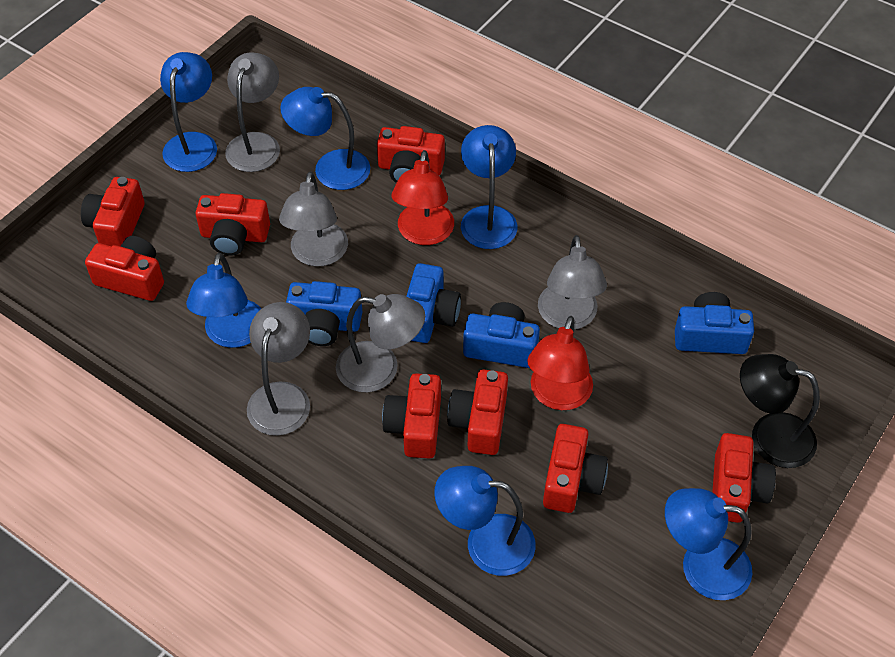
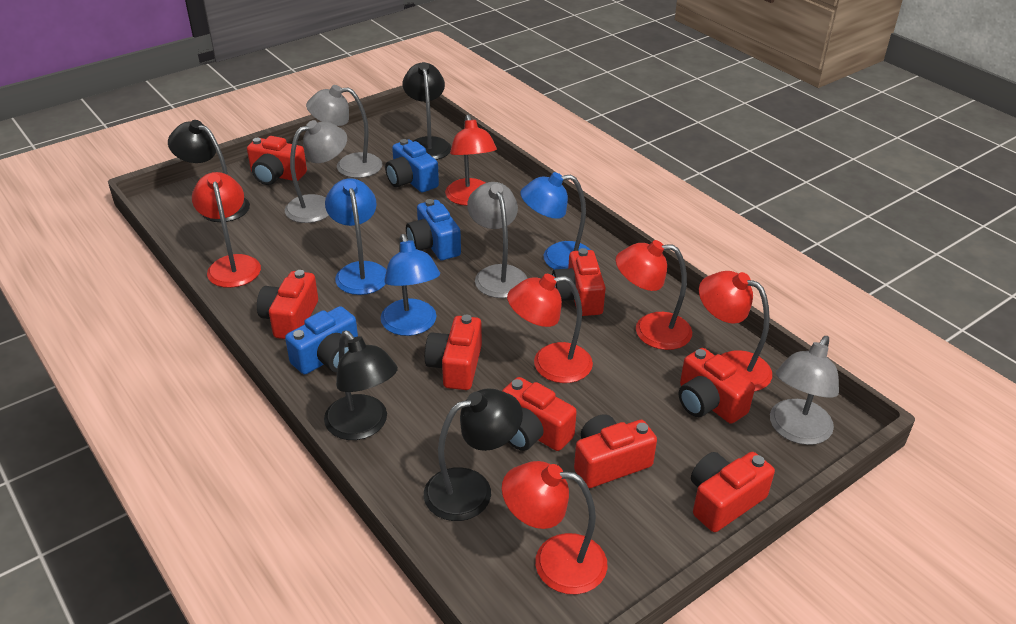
black lamp: 1 -> 4
blue camera: 4 -> 3
blue lamp: 6 -> 3
grey lamp: 5 -> 4
red lamp: 2 -> 6

